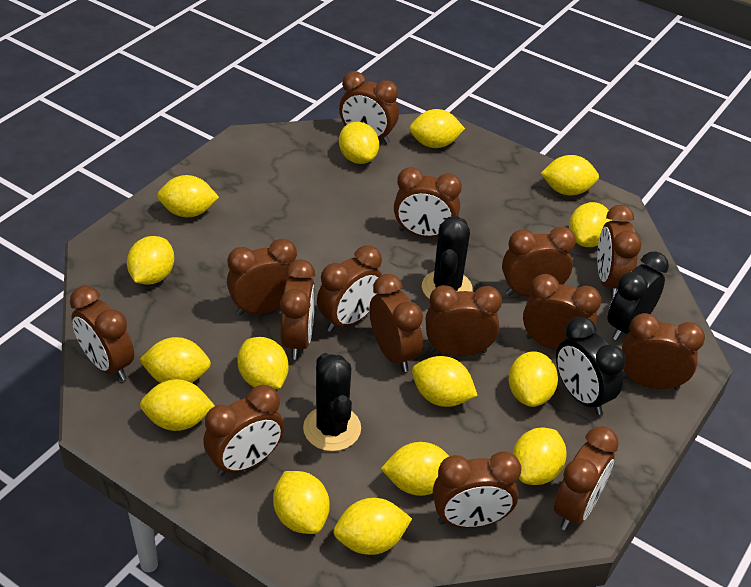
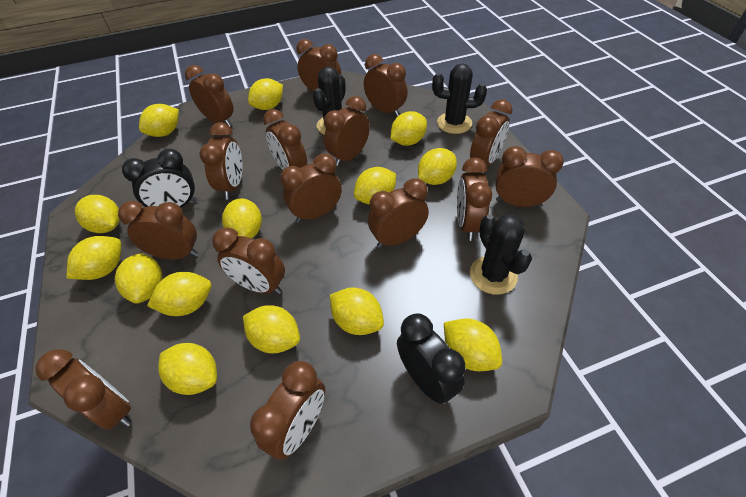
black cactus: 2 -> 3
yellow lemon: 15 -> 14

